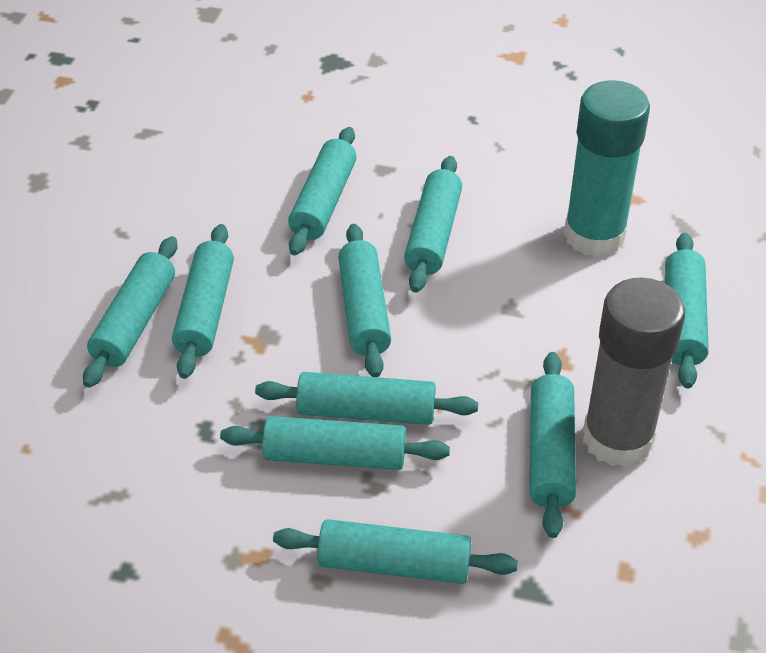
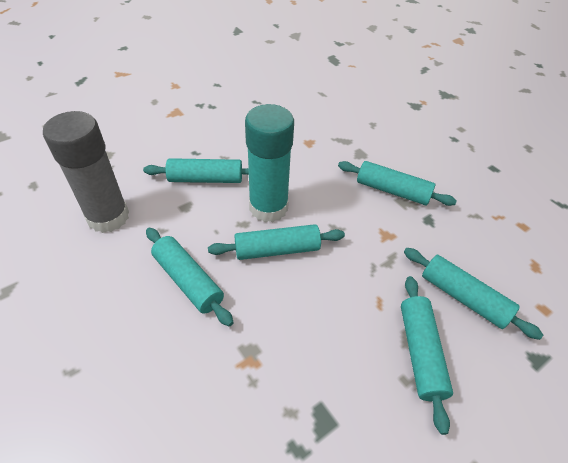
turquoise rolling pin: 10 -> 6

